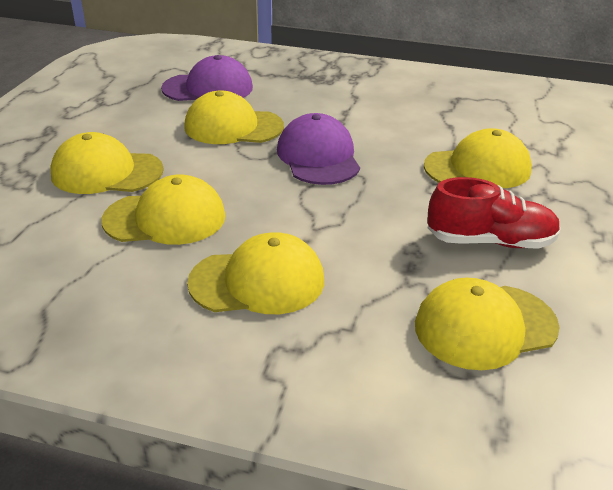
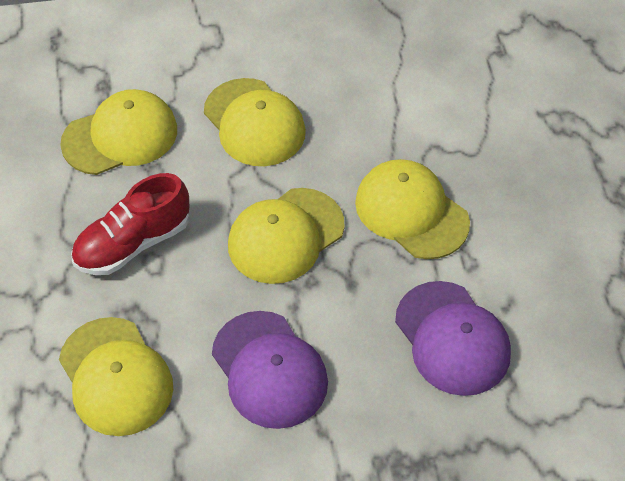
yellow cap: 6 -> 5

